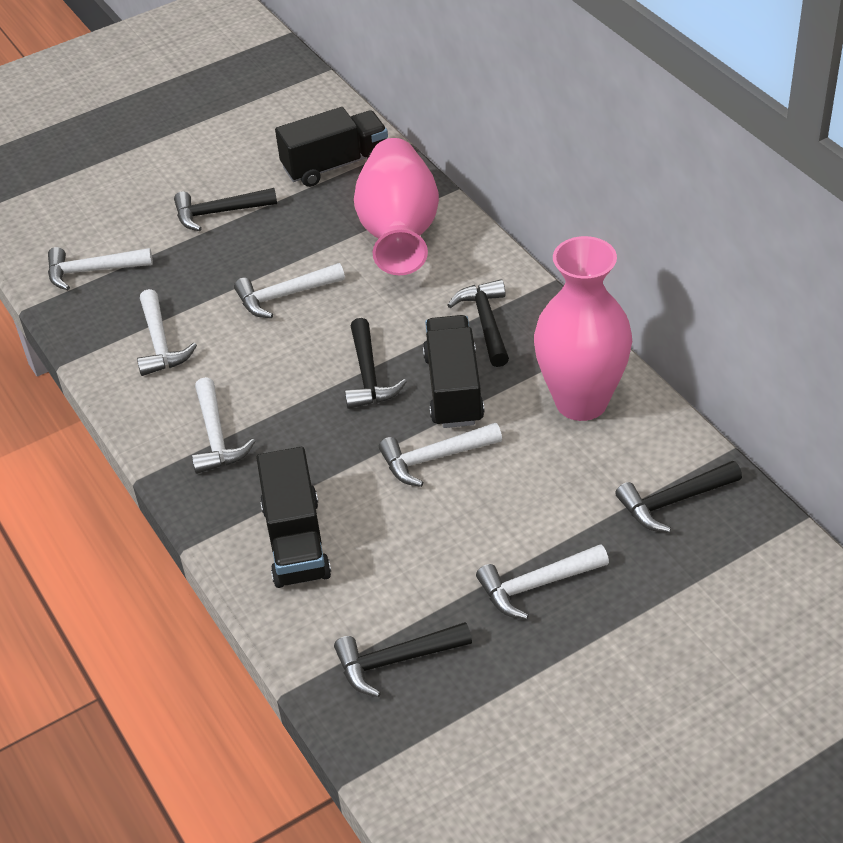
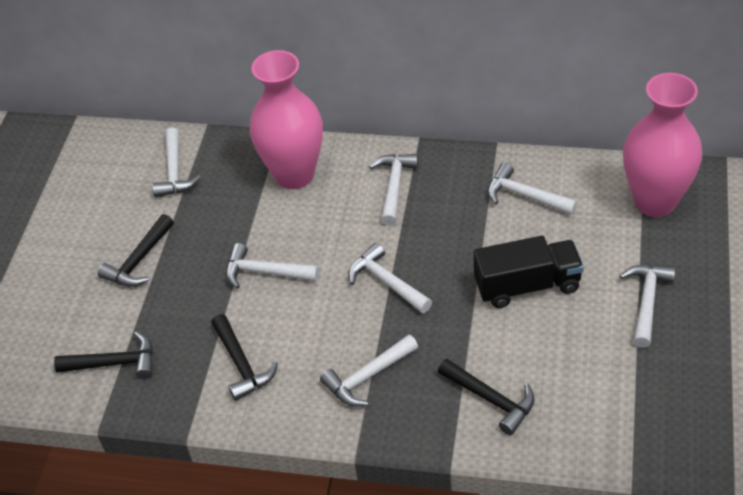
black hammer: 5 -> 4
black truck: 3 -> 1
white hammer: 6 -> 7

